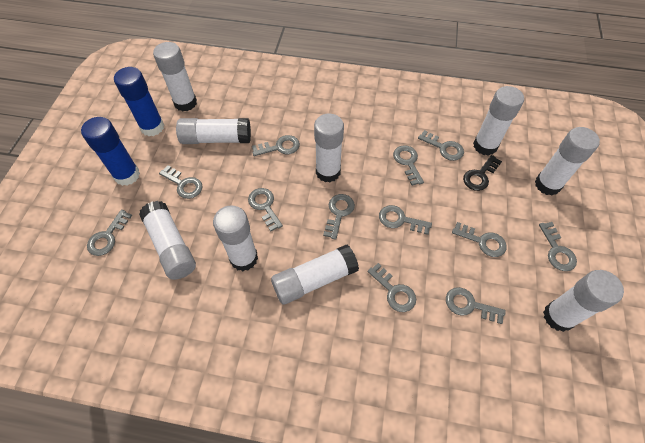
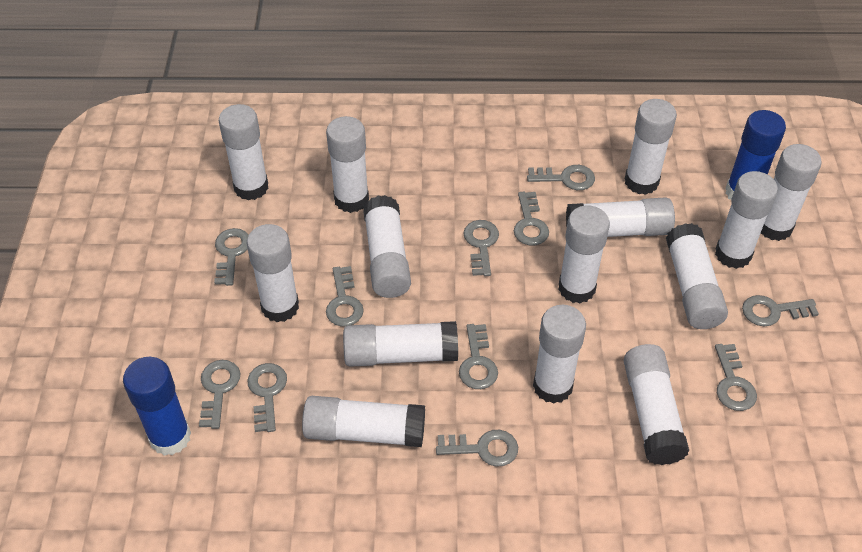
black key: 1 -> 0
grey key: 12 -> 11
white glue stick: 9 -> 14

